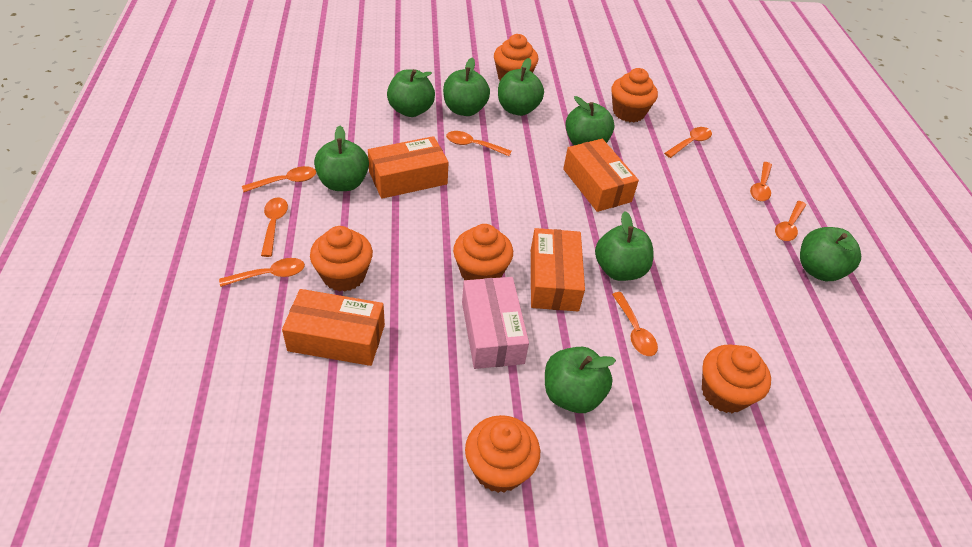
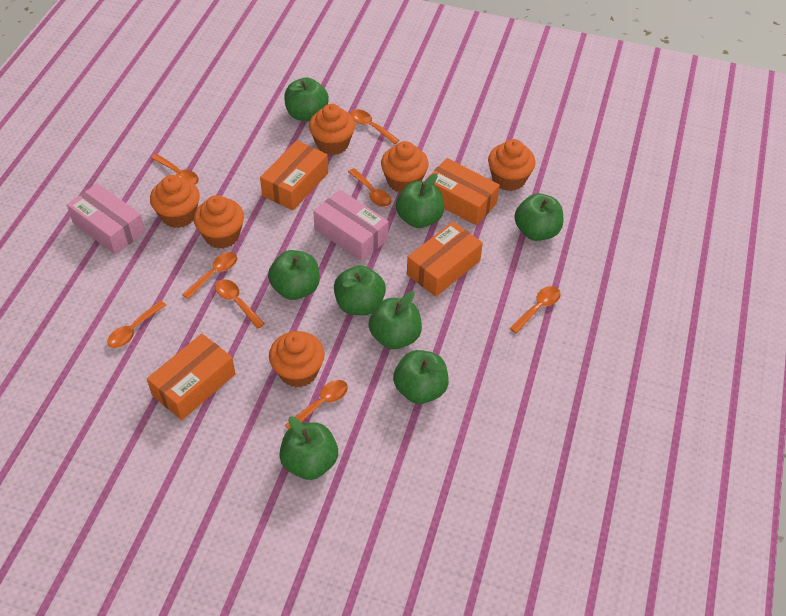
pink box: 1 -> 2

